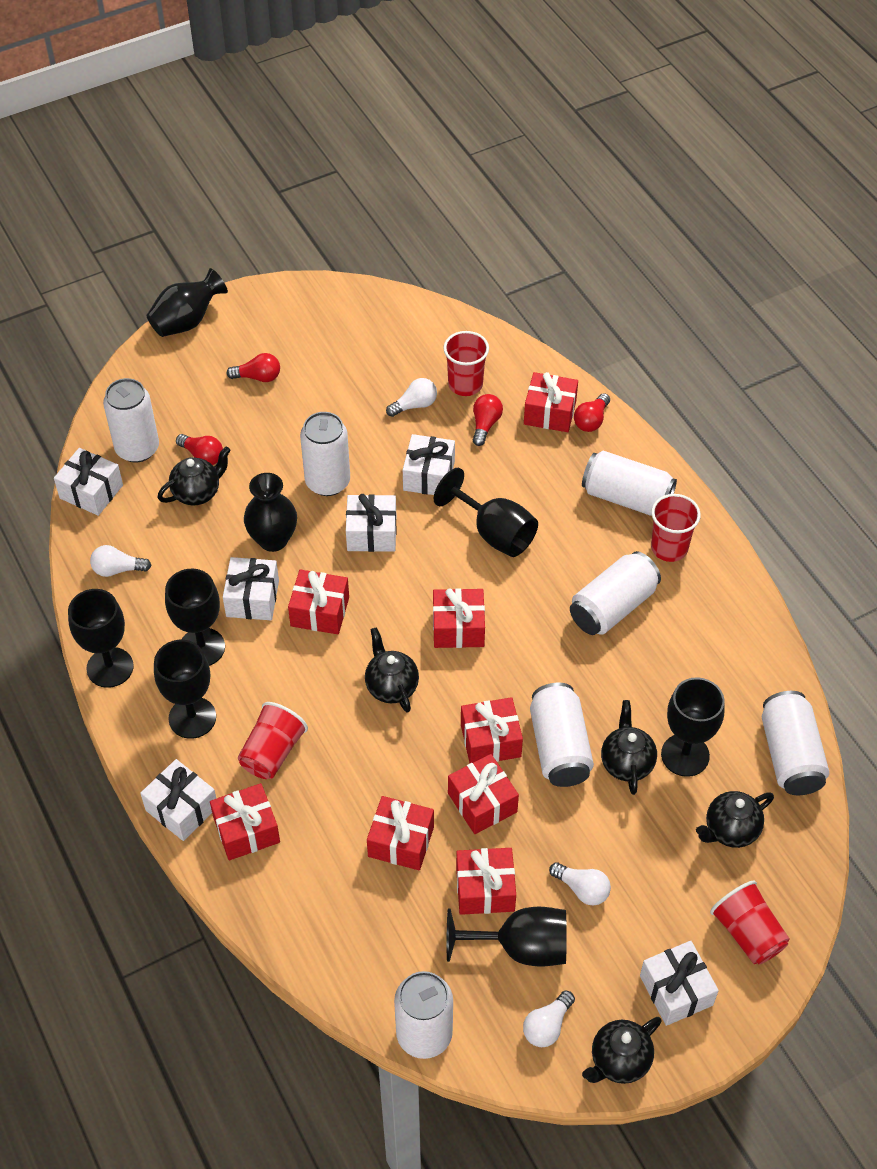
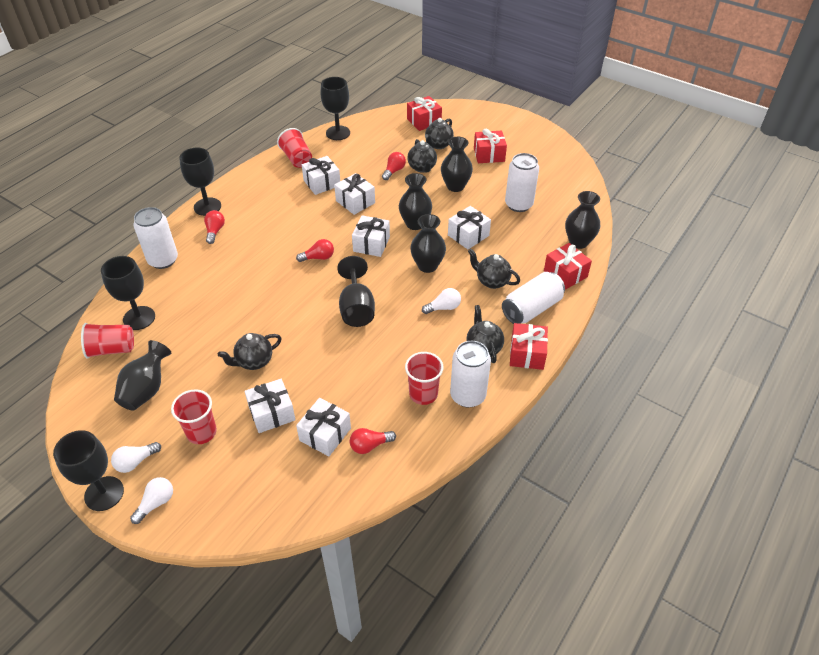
black goblet: 6 -> 5
black vase: 2 -> 5
red gift: 8 -> 4
white can: 7 -> 4
white light bulb: 4 -> 3

